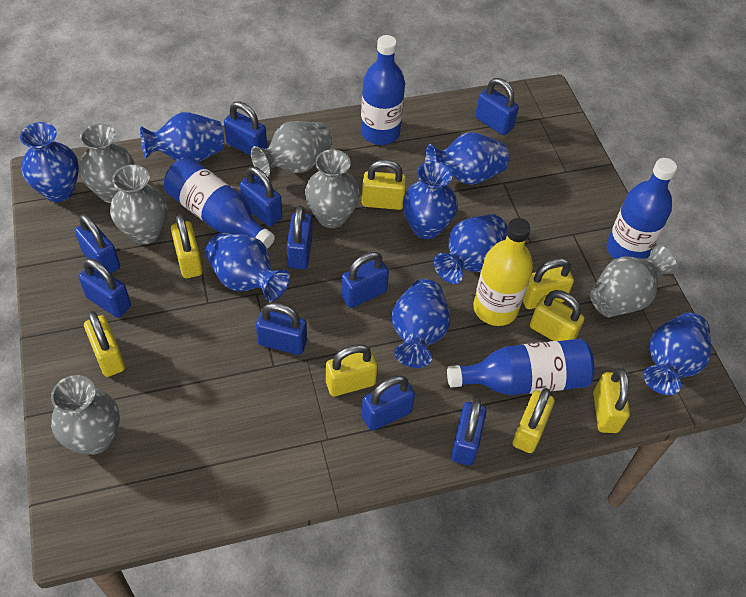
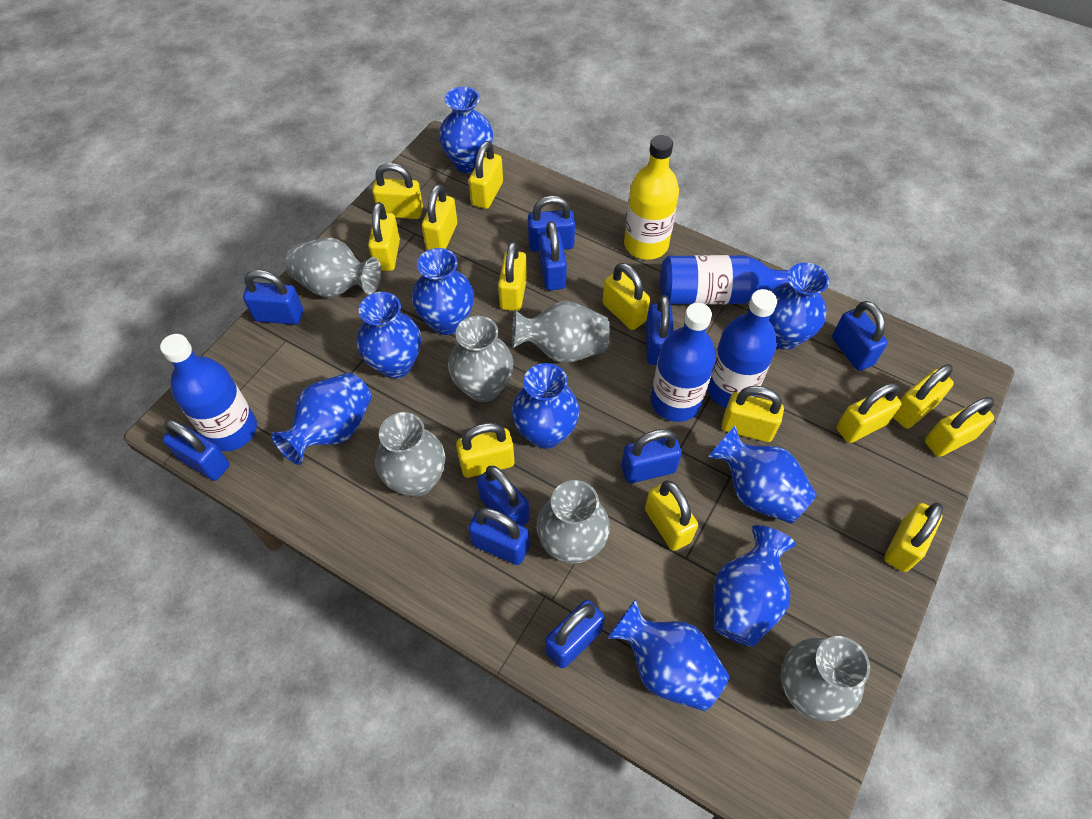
blue vase: 8 -> 9
yellow padlock: 8 -> 13

